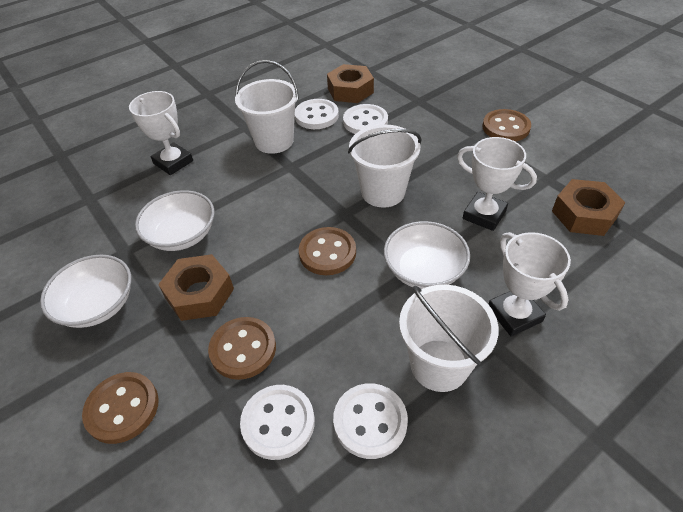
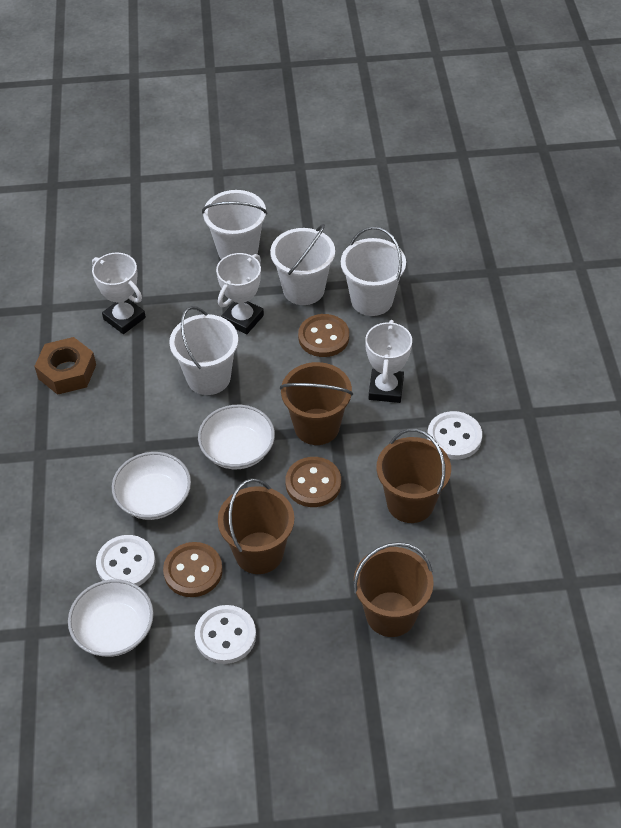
brown bucket: 0 -> 4
brown button: 4 -> 3
brown nut: 3 -> 1
white bucket: 3 -> 4
white button: 4 -> 3

